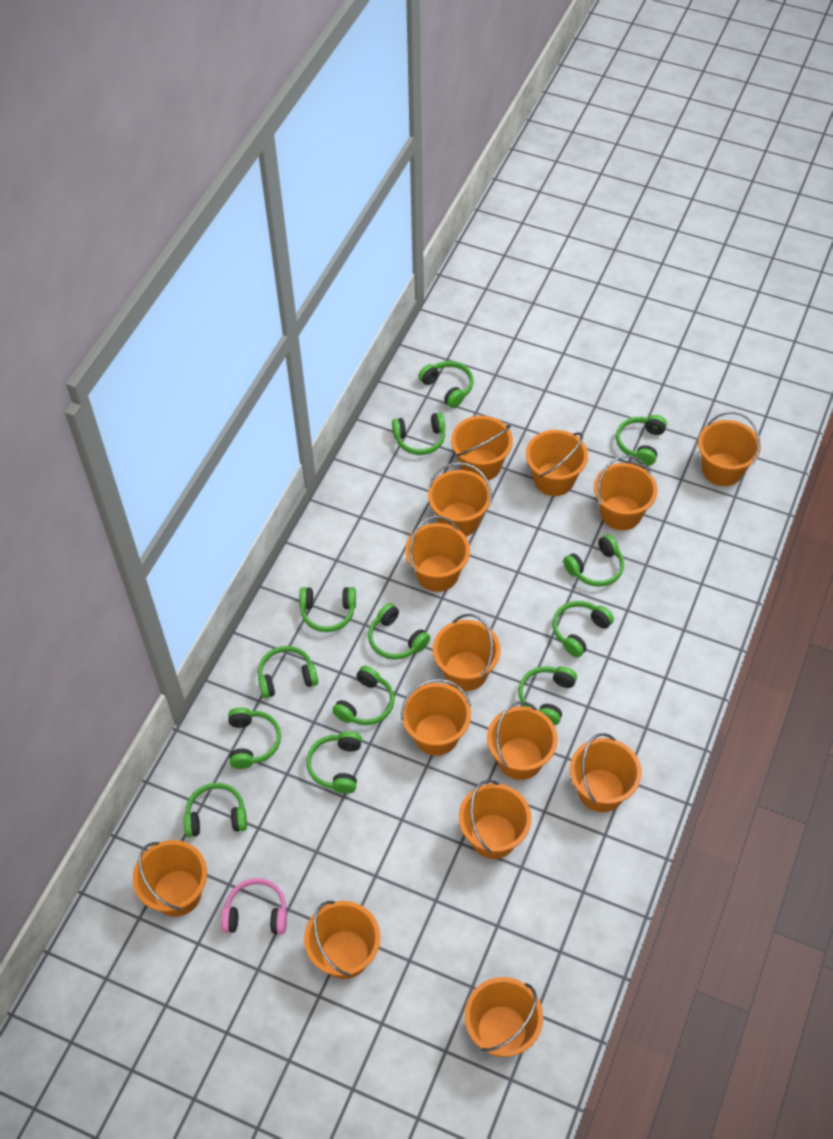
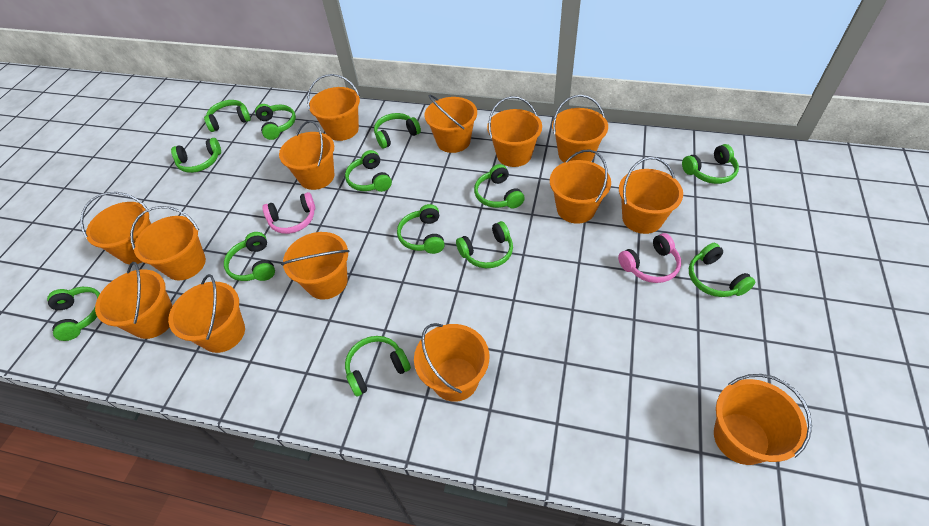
pink headphones: 1 -> 2

